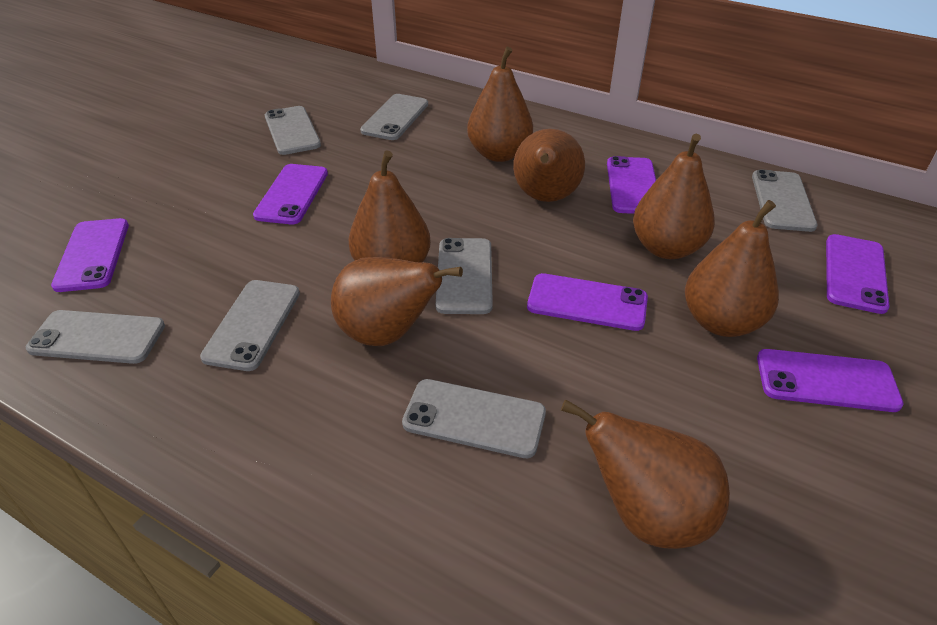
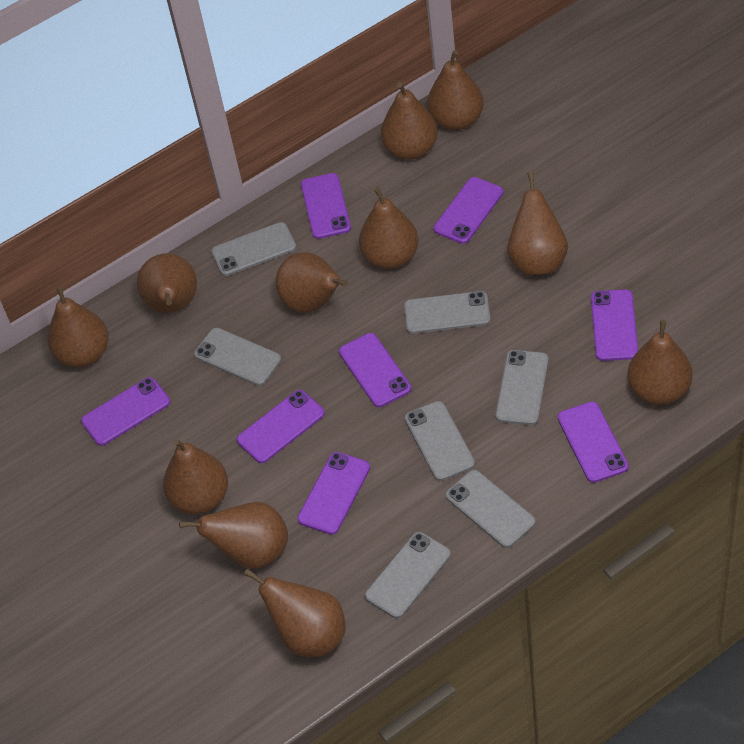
brown pear: 7 -> 11
purple phone: 6 -> 8

